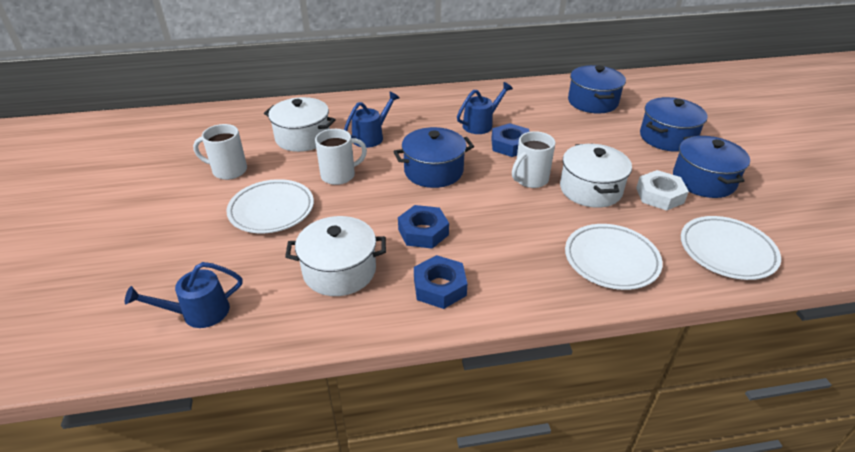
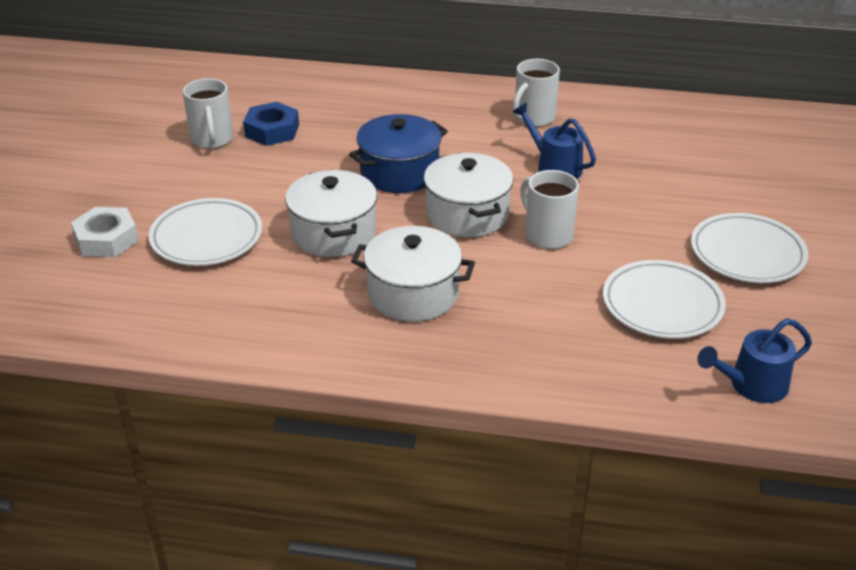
blue nut: 3 -> 1
blue pot: 4 -> 1
blue watering can: 3 -> 2

